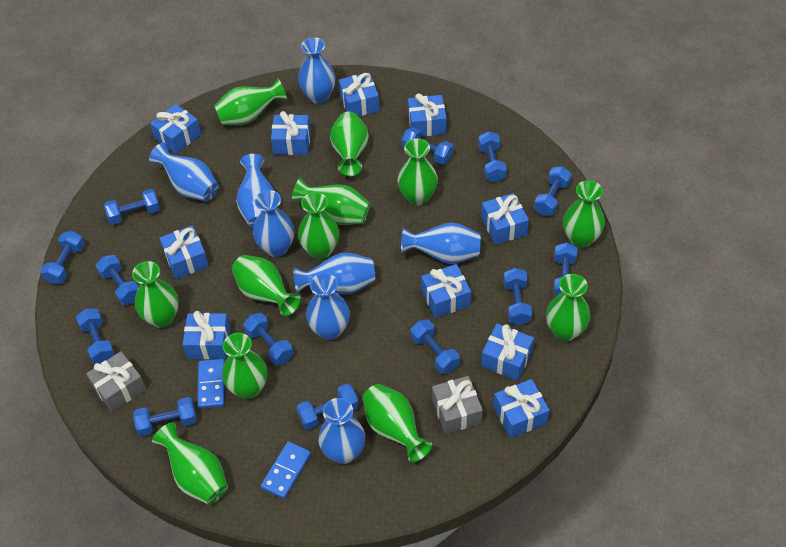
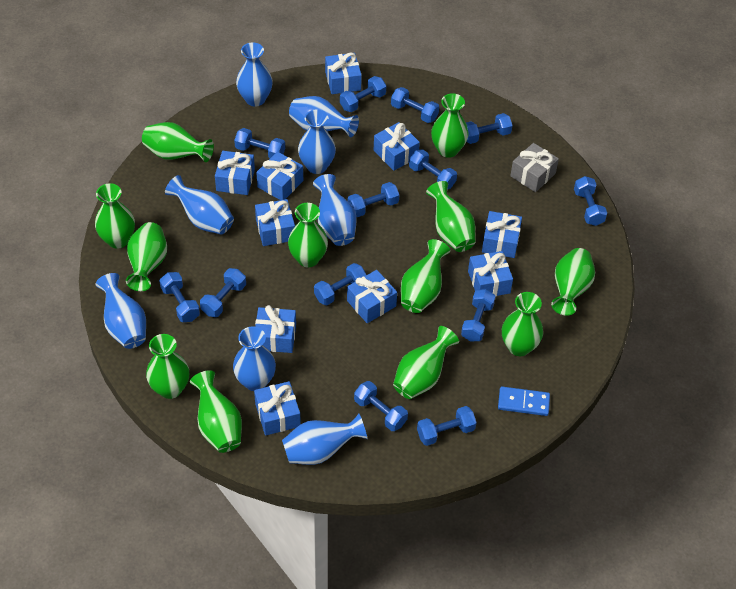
blue domino: 2 -> 1
grey gift: 2 -> 1

